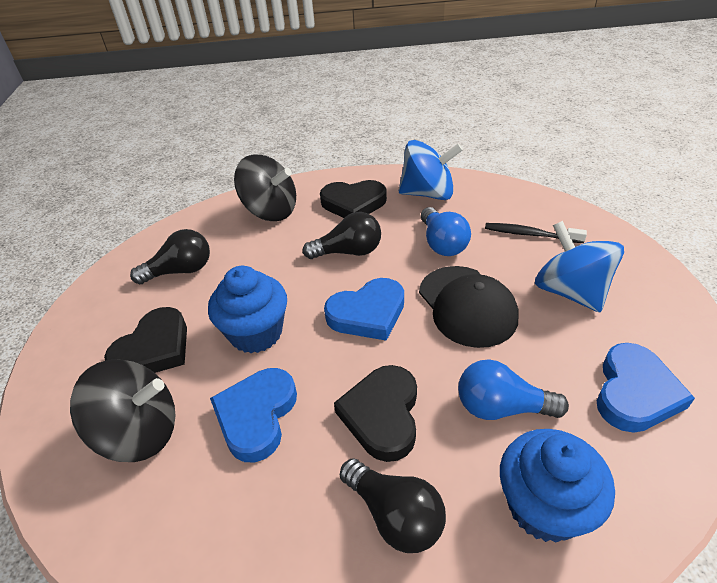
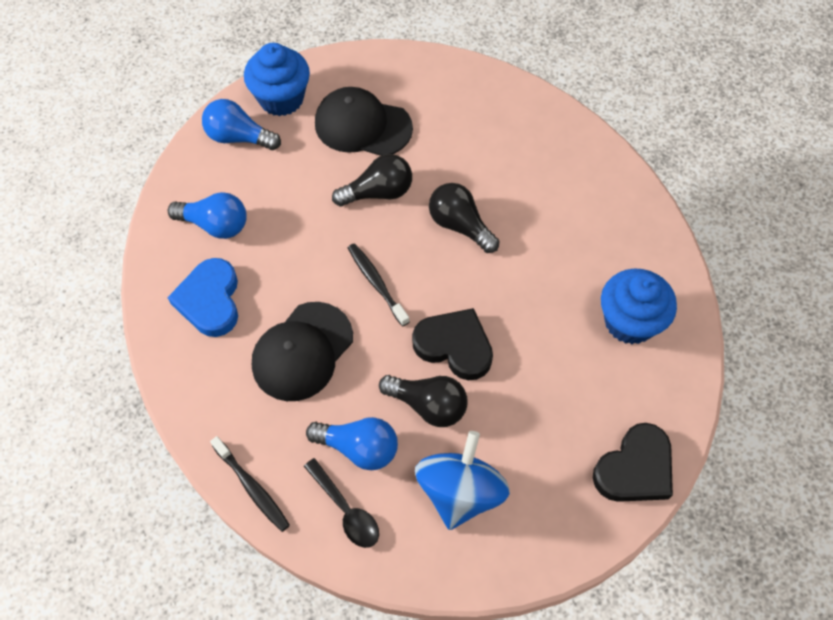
black cap: 1 -> 2
black heart: 3 -> 2
black spinning top: 2 -> 0
black spoon: 0 -> 1
black toothbrush: 1 -> 2
blue heart: 3 -> 1
blue light bulb: 2 -> 3
blue spinning top: 2 -> 1

